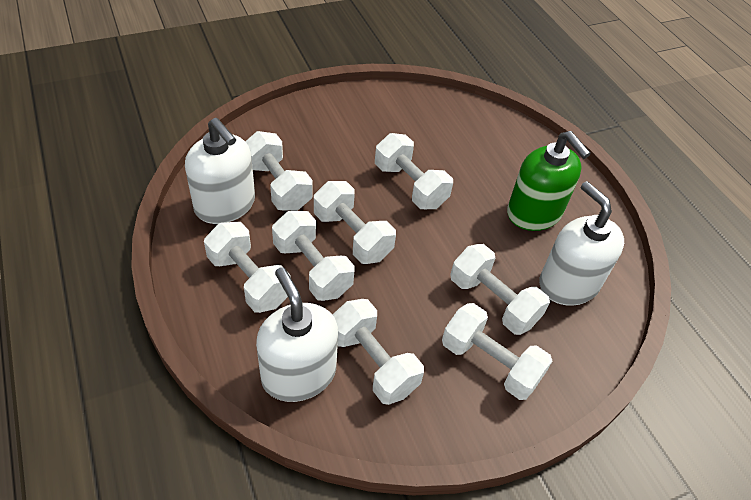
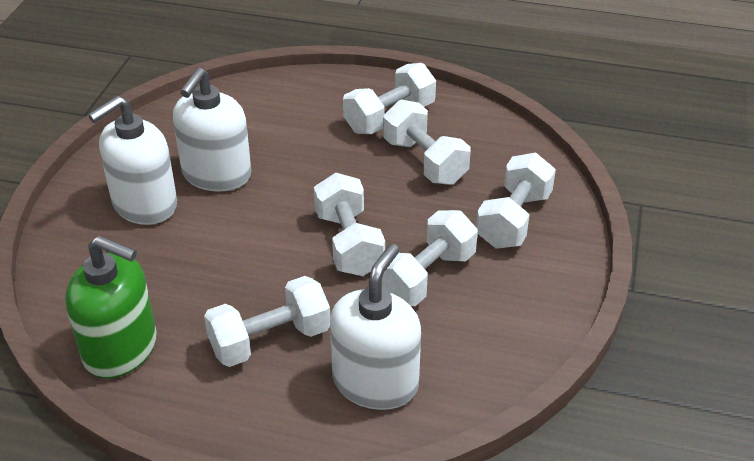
white dumbbell: 8 -> 6

